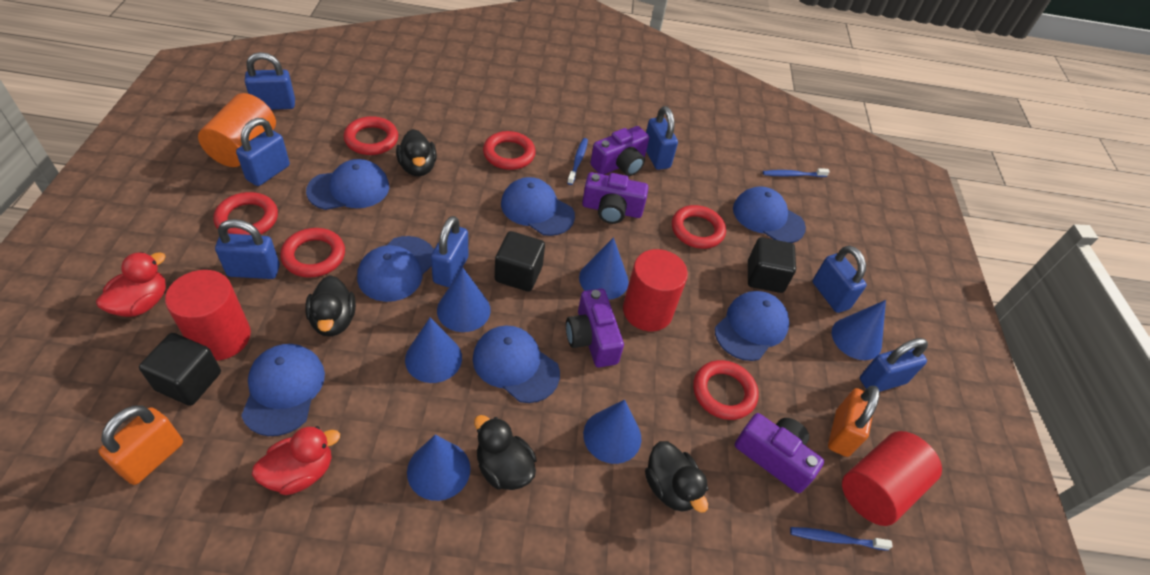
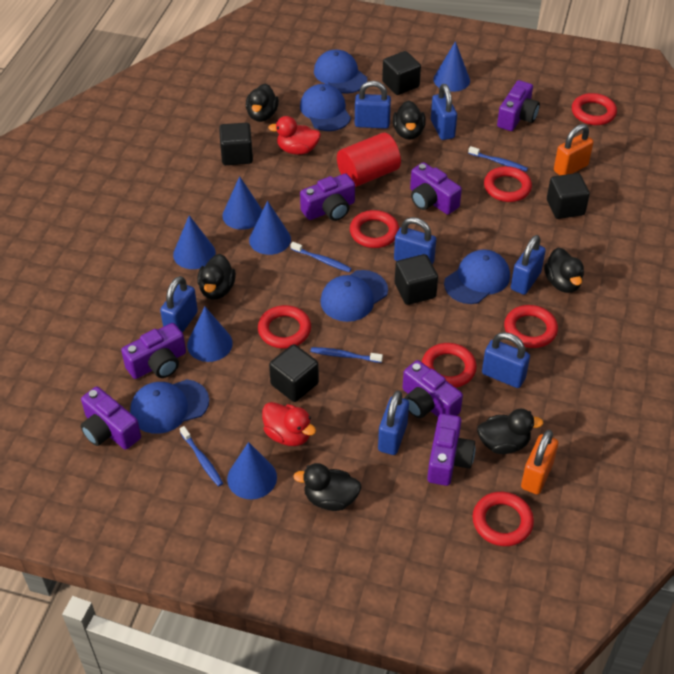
black cube: 3 -> 5
black duck: 4 -> 6
blue cap: 7 -> 5
blue toothbrush: 3 -> 4
orange cylinder: 1 -> 0
purple camera: 4 -> 7
red cylinder: 3 -> 1
red ring: 6 -> 7

